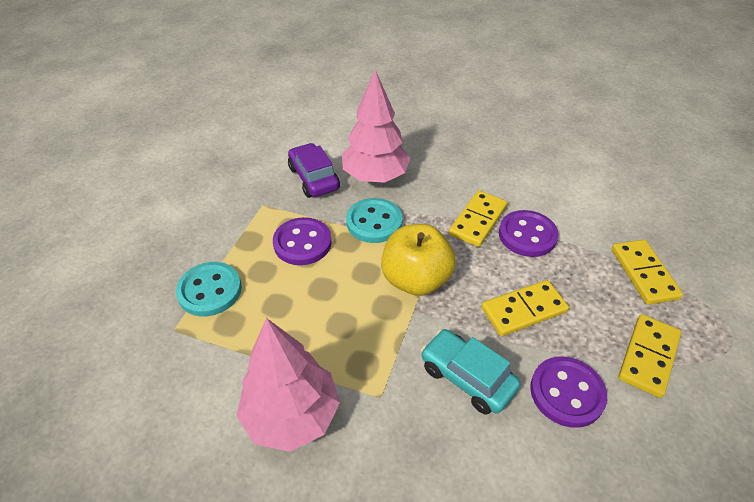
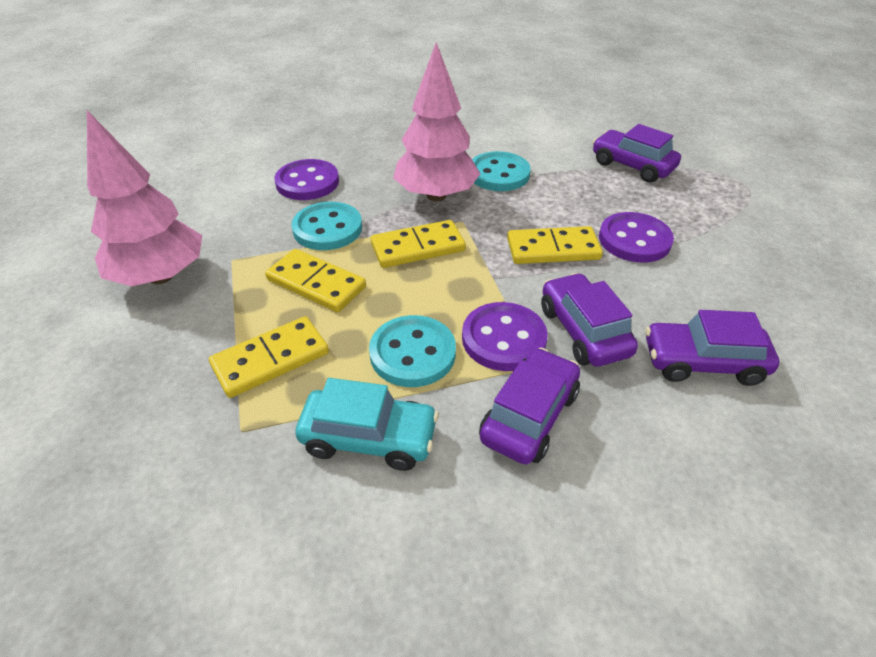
purple car: 1 -> 4
turquoise button: 2 -> 3
yellow apple: 1 -> 0

